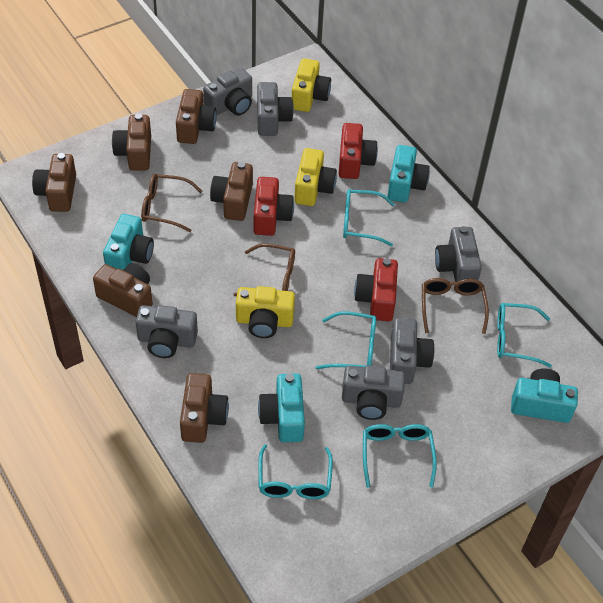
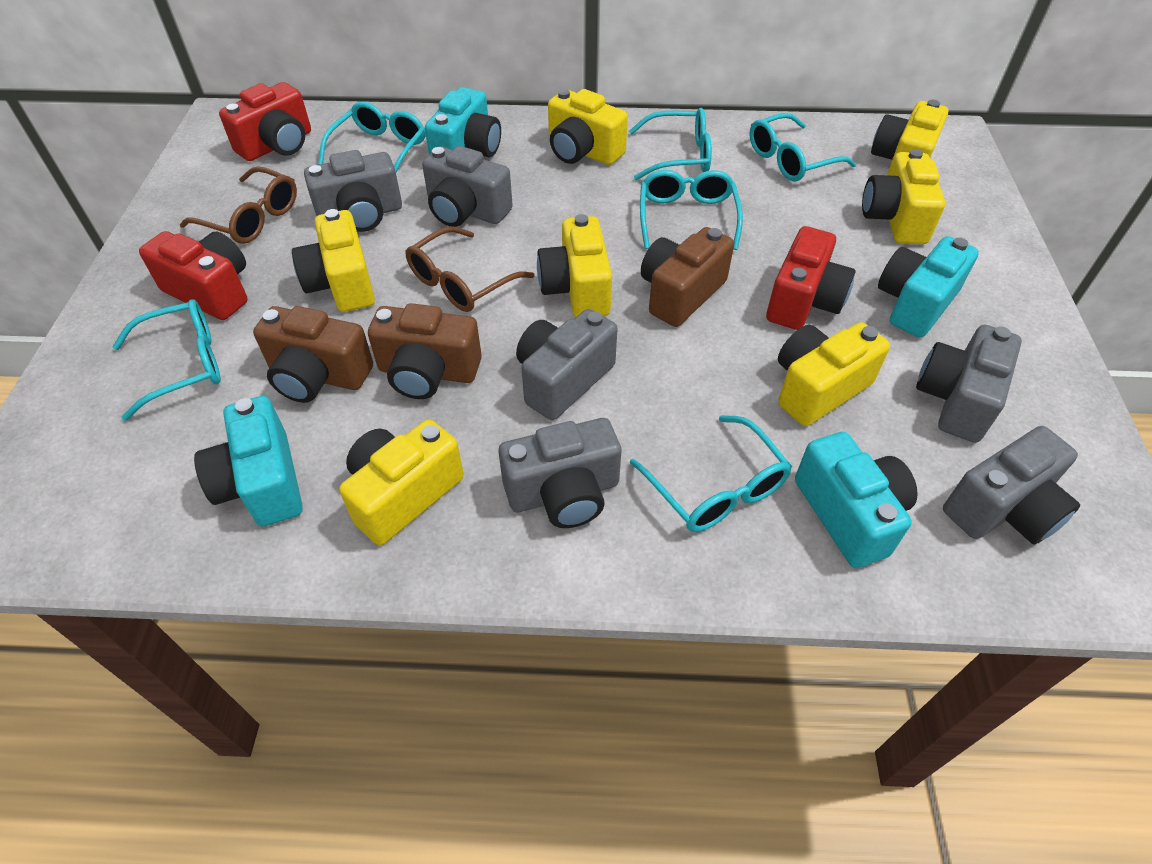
brown camera: 6 -> 3
brown glasses: 3 -> 2
turquoise glasses: 5 -> 6
yellow camera: 3 -> 7

